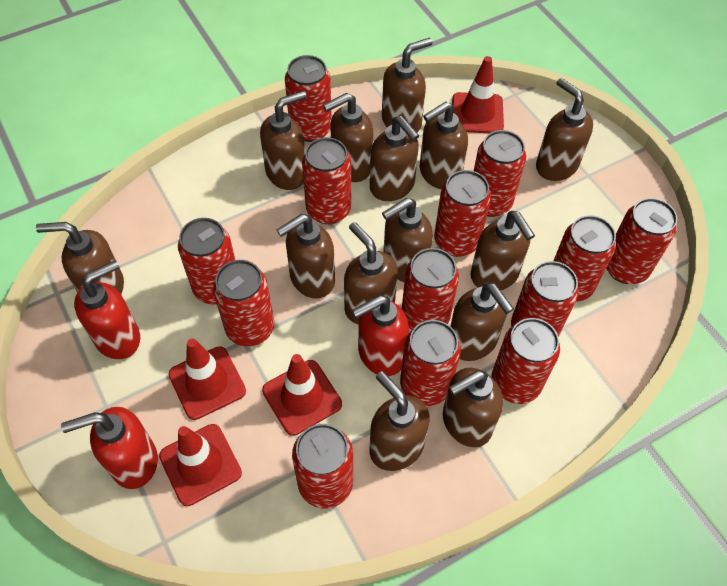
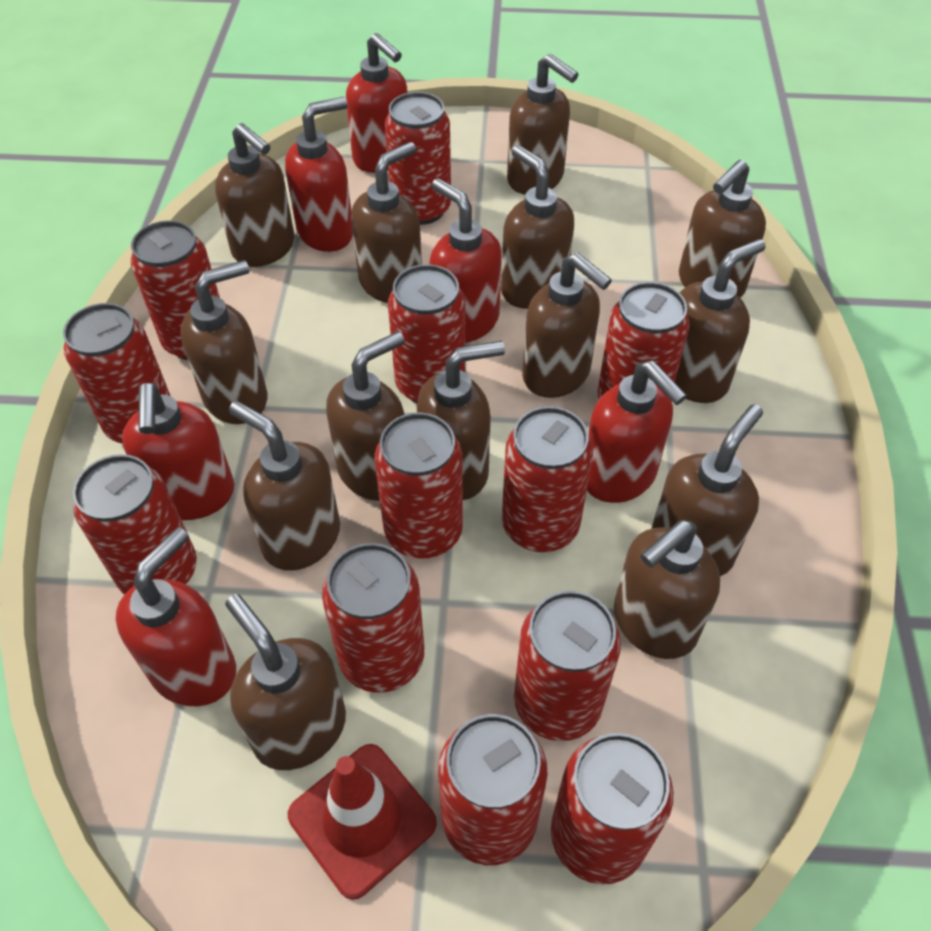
red can: 13 -> 12
red soap dispenser: 3 -> 6
red traffic cone: 4 -> 1

